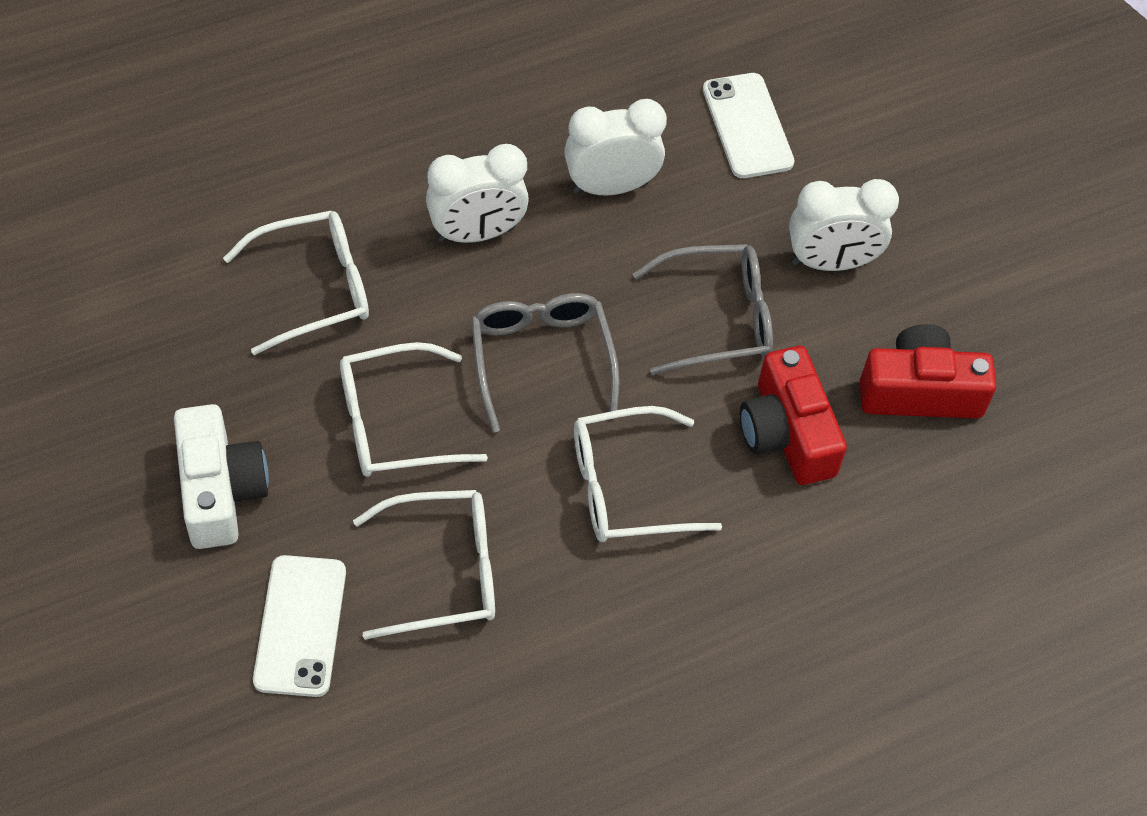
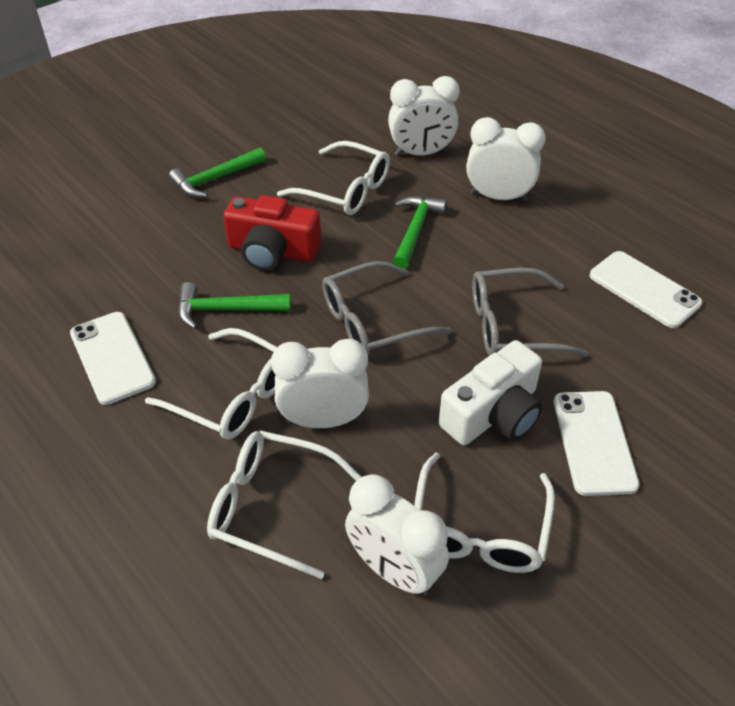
green hammer: 0 -> 3
red camera: 2 -> 1
white clock: 3 -> 4
white phone: 2 -> 3

